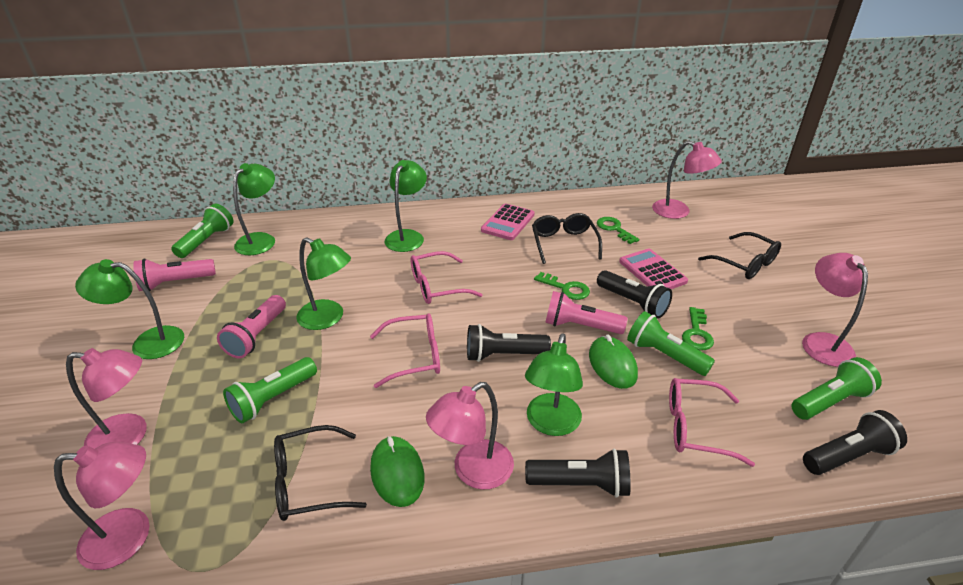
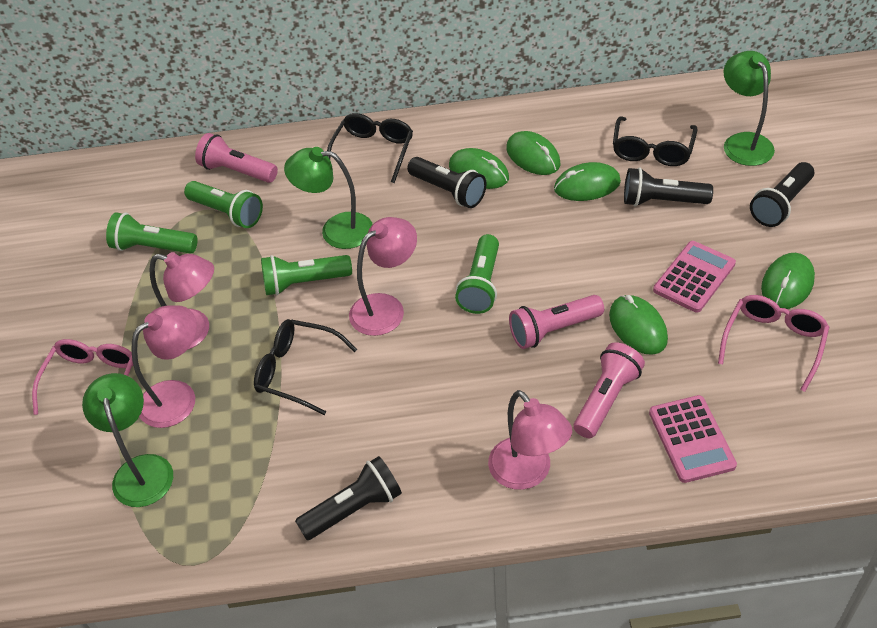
green key: 3 -> 0
green lamp: 5 -> 3
green mouse: 2 -> 5
pink glasses: 3 -> 2
pink lamp: 5 -> 4

